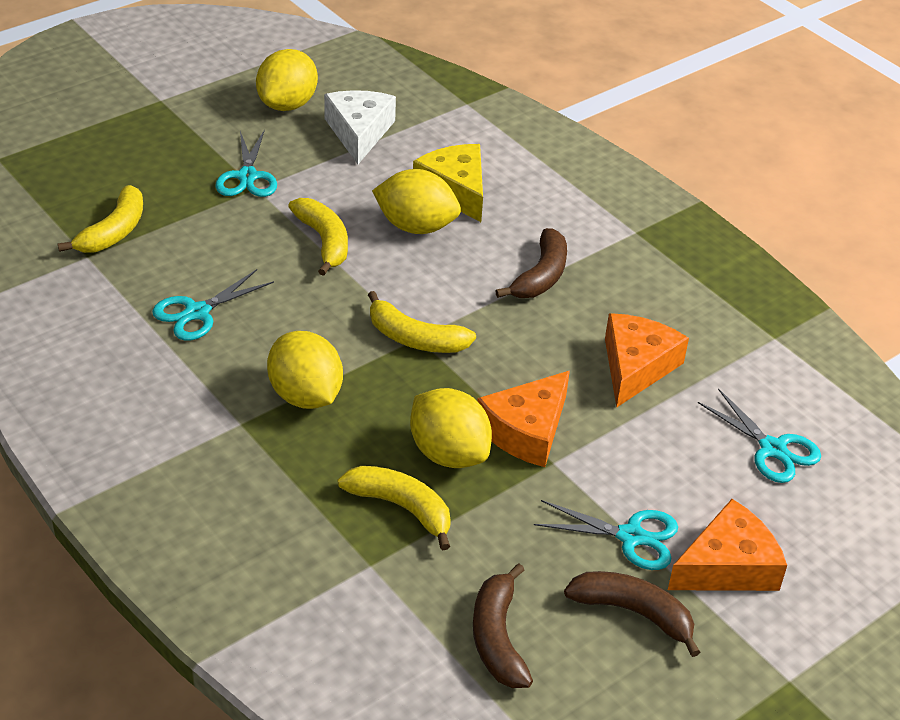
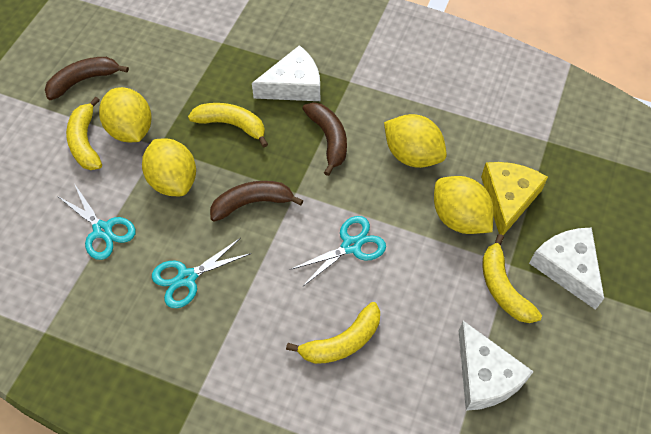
orange cheese: 3 -> 0
turquoise scissors: 4 -> 3
white cheese: 1 -> 3

